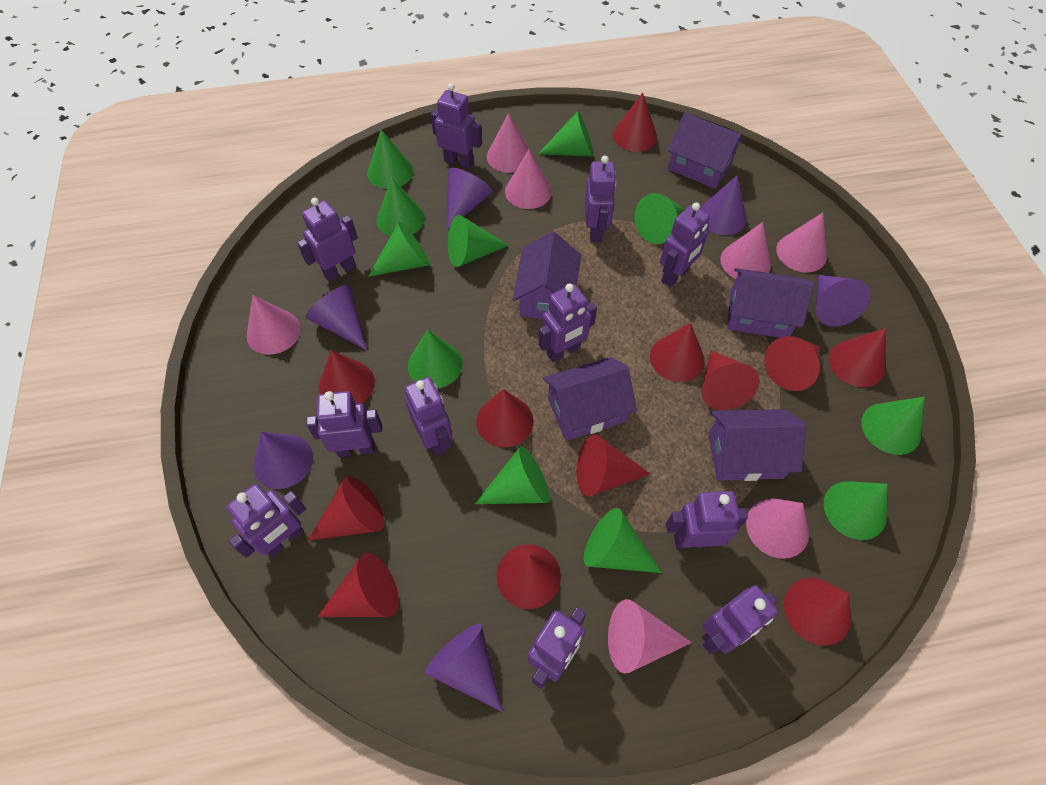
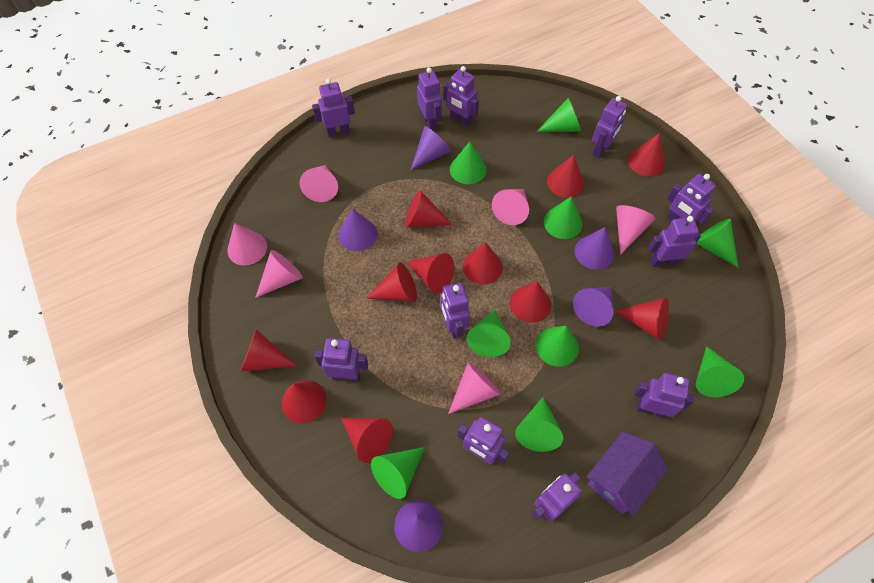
green cone: 11 -> 9
pink cone: 7 -> 6
purple cone: 6 -> 5
purple house: 5 -> 1
red cone: 12 -> 11

